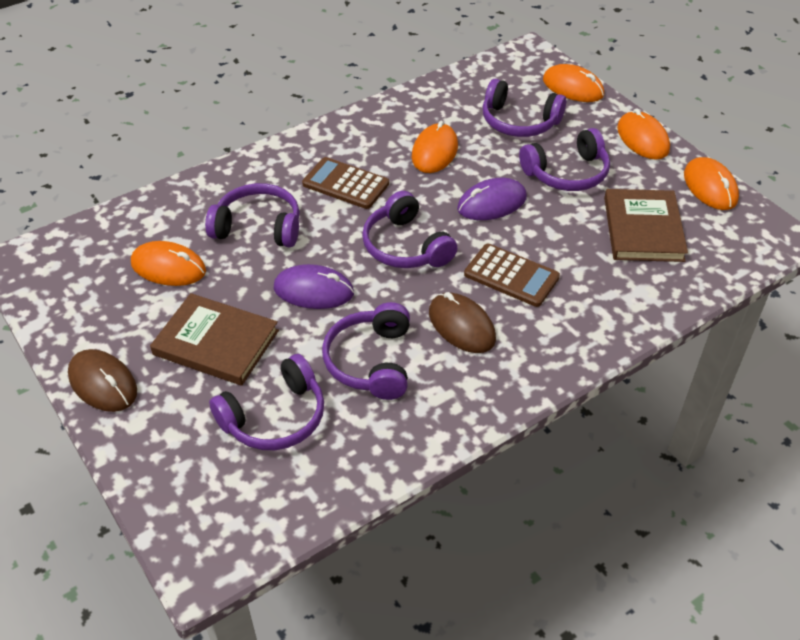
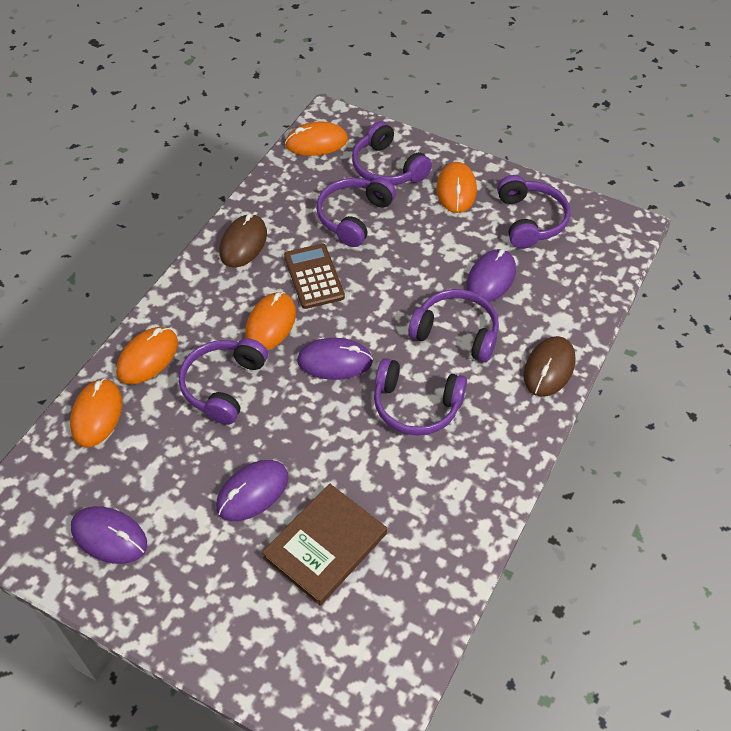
brown book: 2 -> 1
brown calculator: 2 -> 1
purple mouse: 2 -> 4

